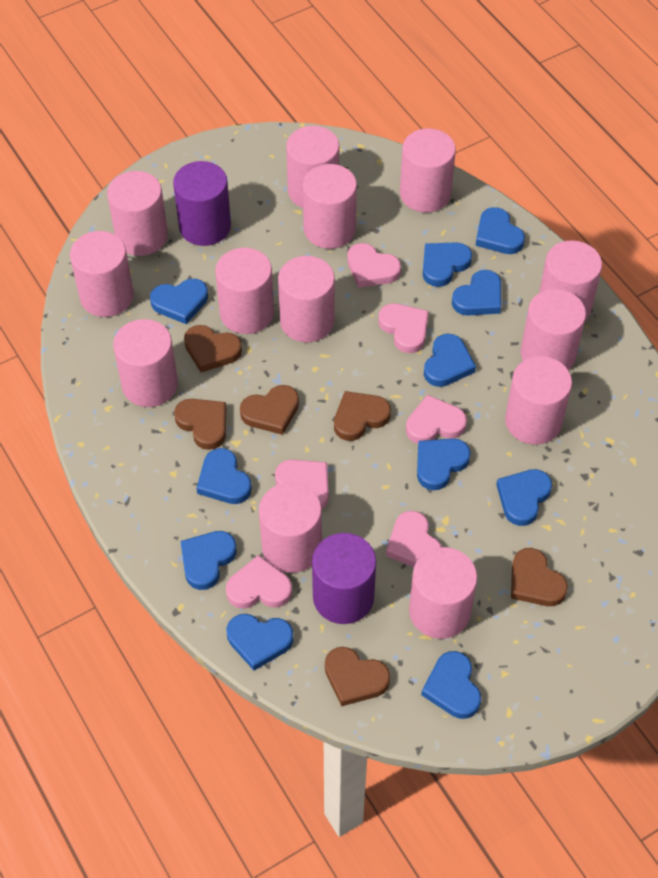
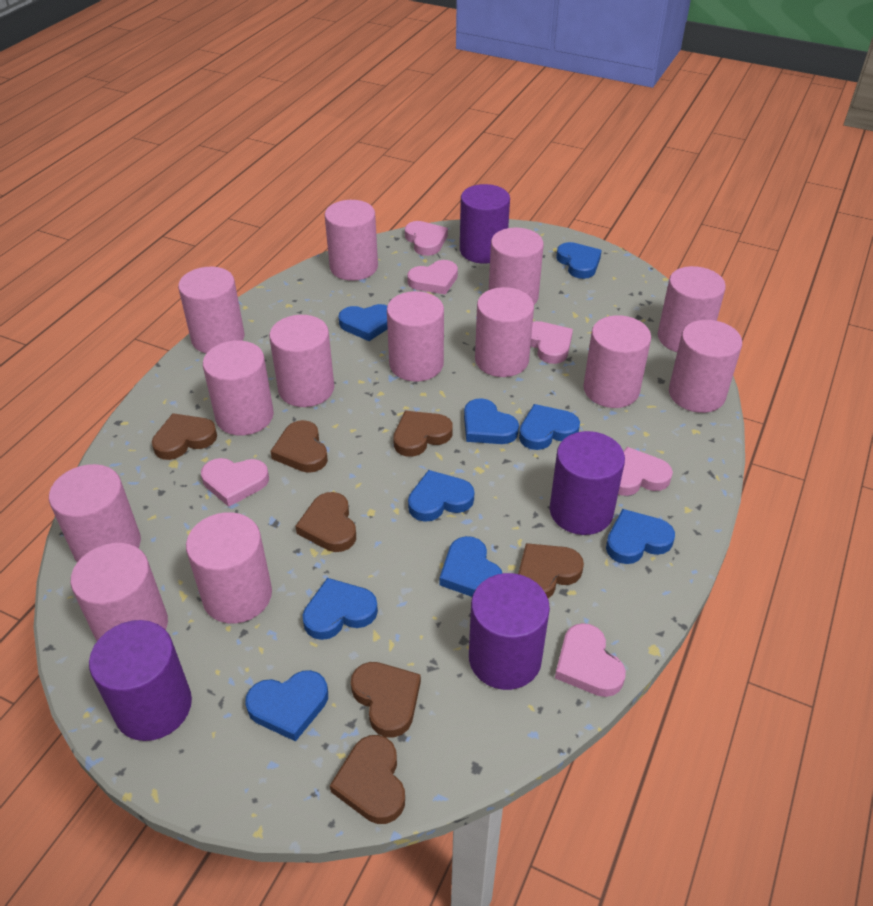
blue heart: 11 -> 9
brown heart: 6 -> 7
purple cylinder: 2 -> 4

